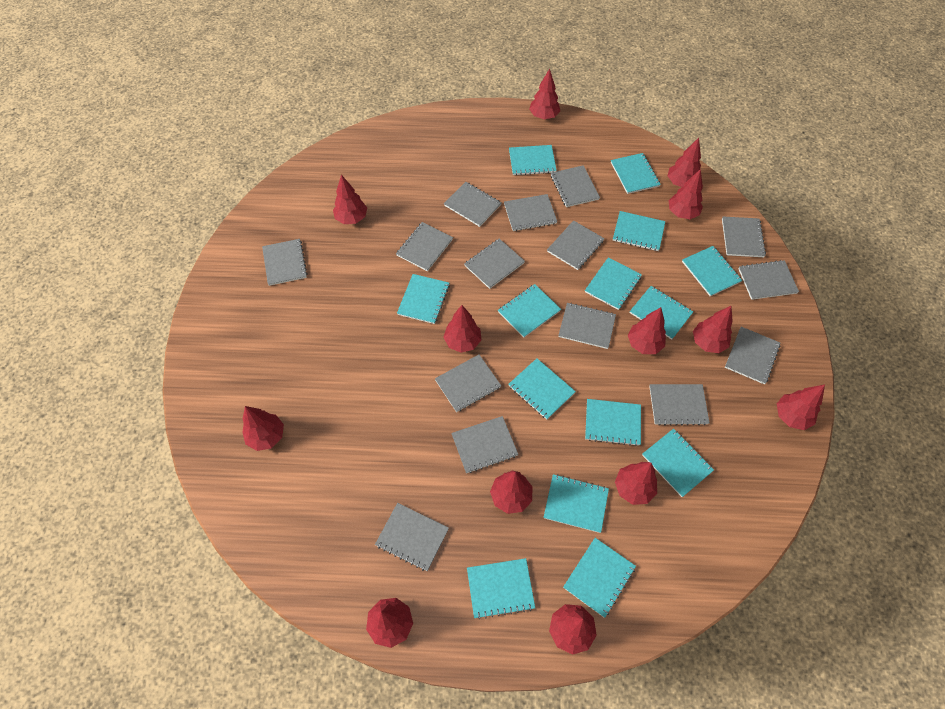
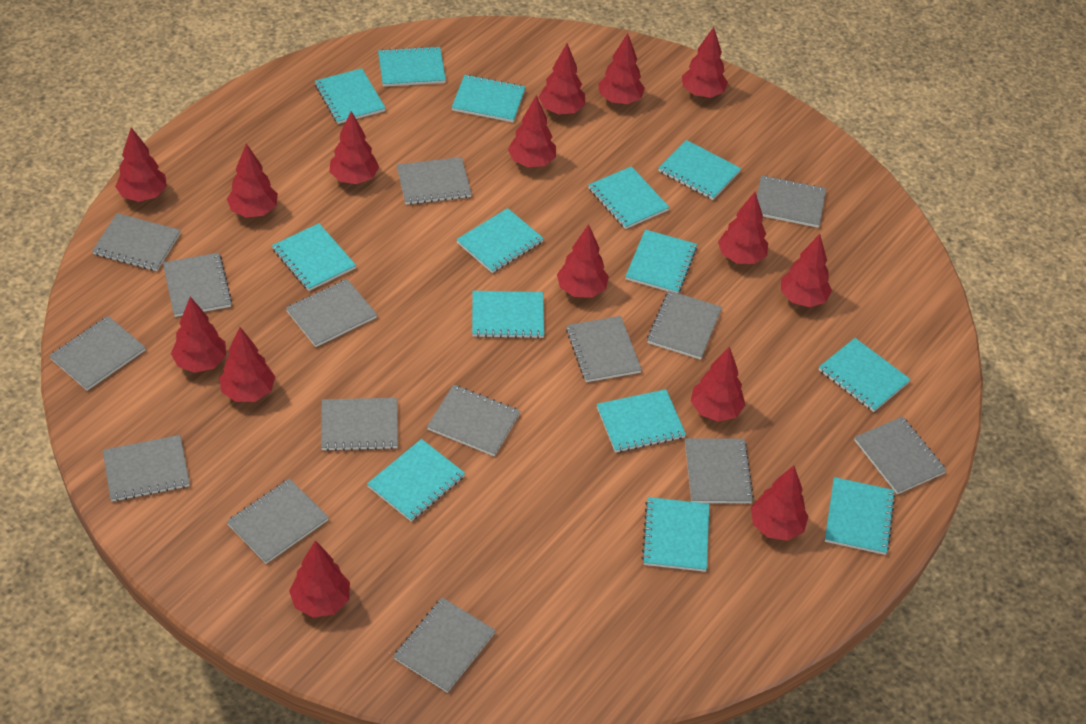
red tree: 13 -> 15

